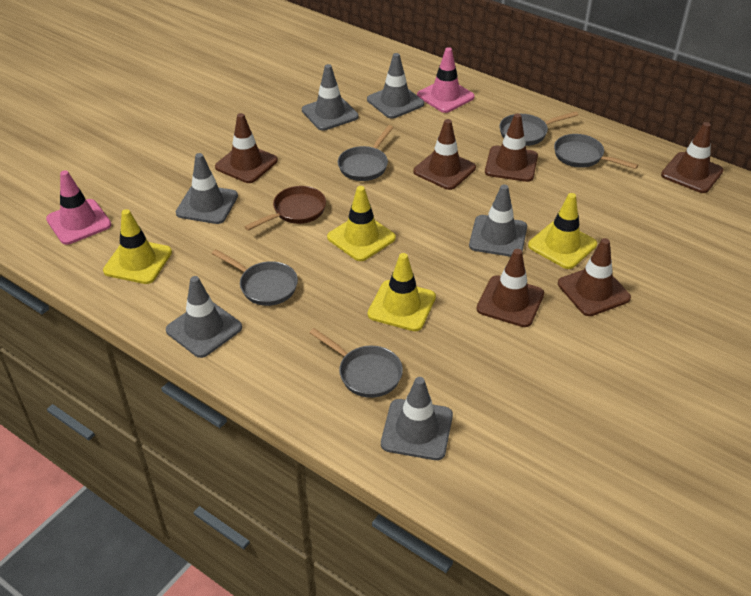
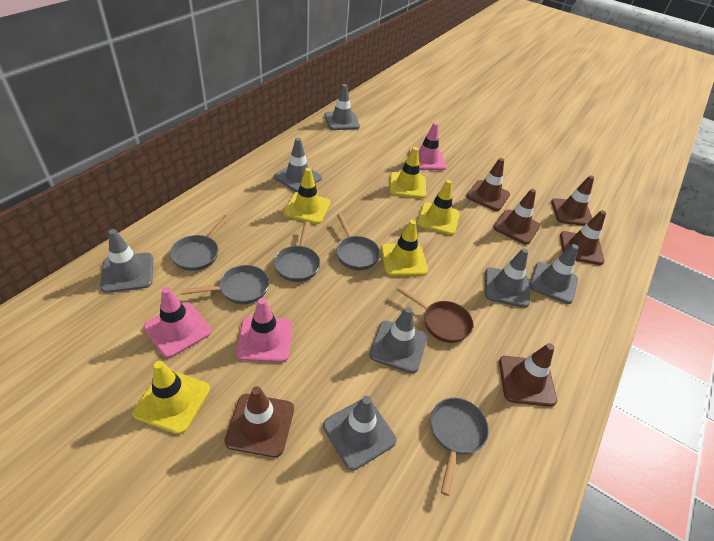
grey traffic cone: 6 -> 7
pink traffic cone: 2 -> 3
yellow traffic cone: 4 -> 5

